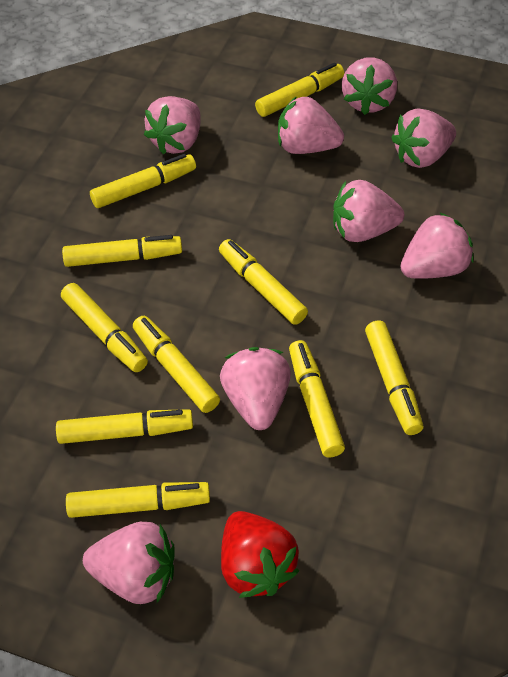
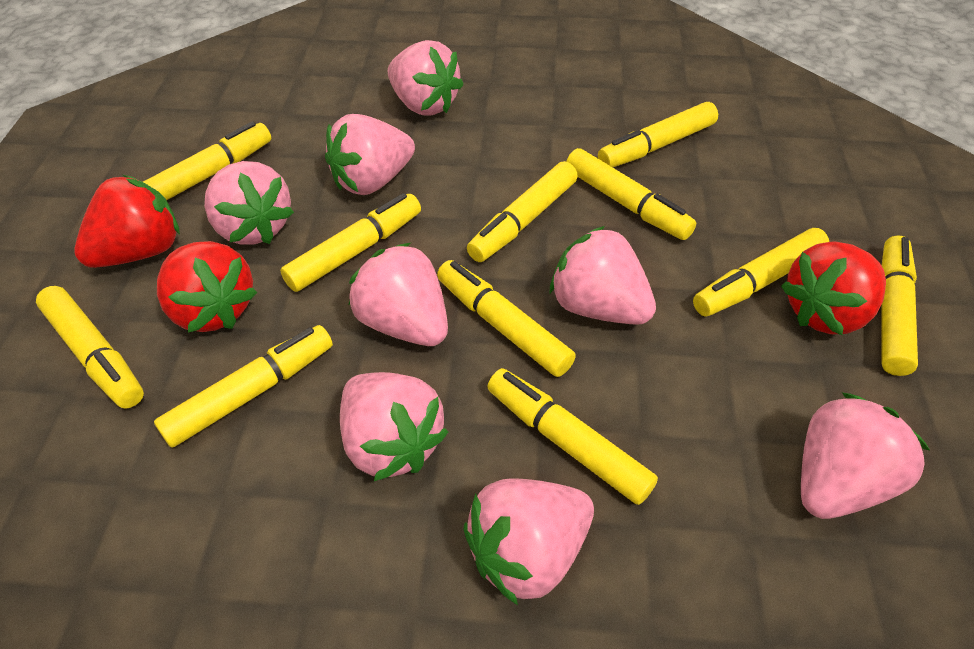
red strawberry: 1 -> 3
yellow marker: 10 -> 11

